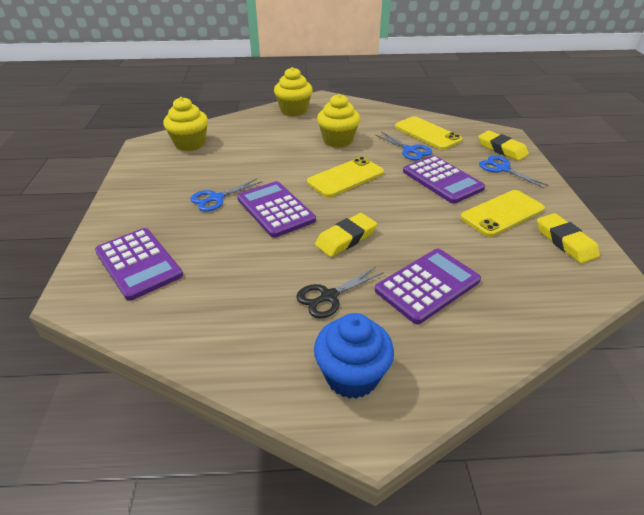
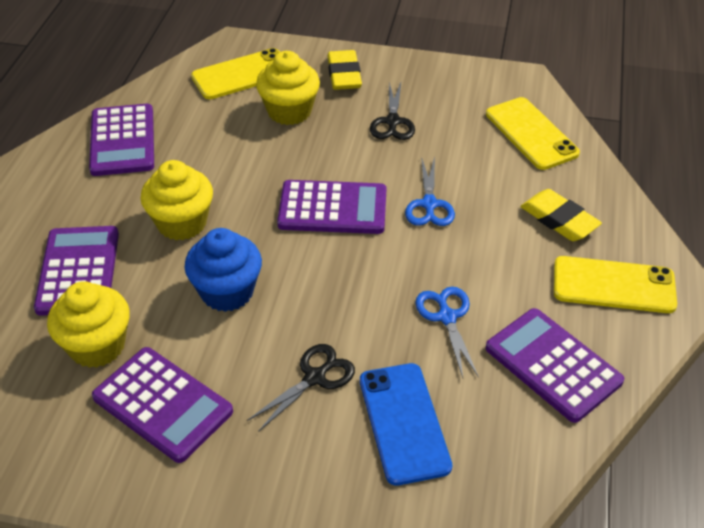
black scissors: 1 -> 2
blue phone: 0 -> 1
blue scissors: 3 -> 2
purple calculator: 4 -> 5
yellow eraser: 3 -> 2

